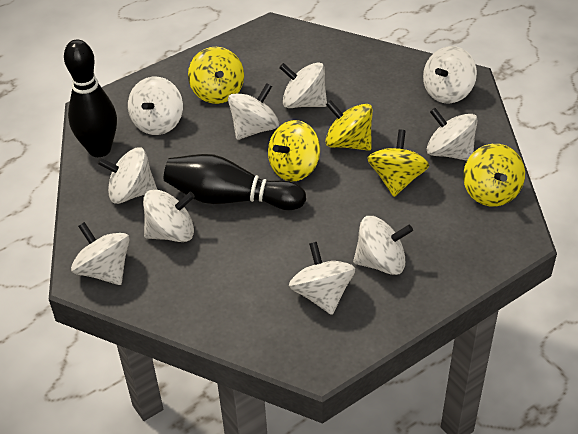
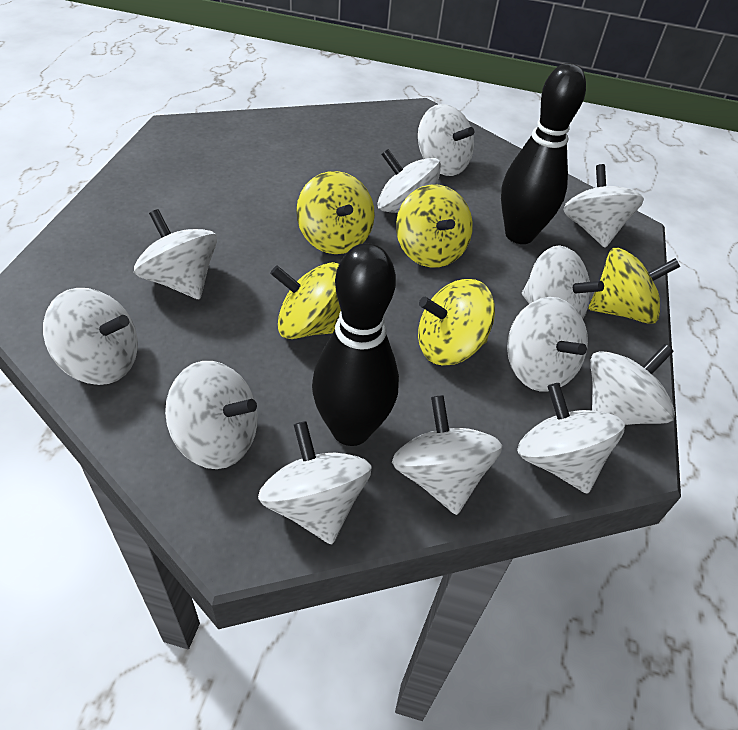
white spinning top: 10 -> 12

